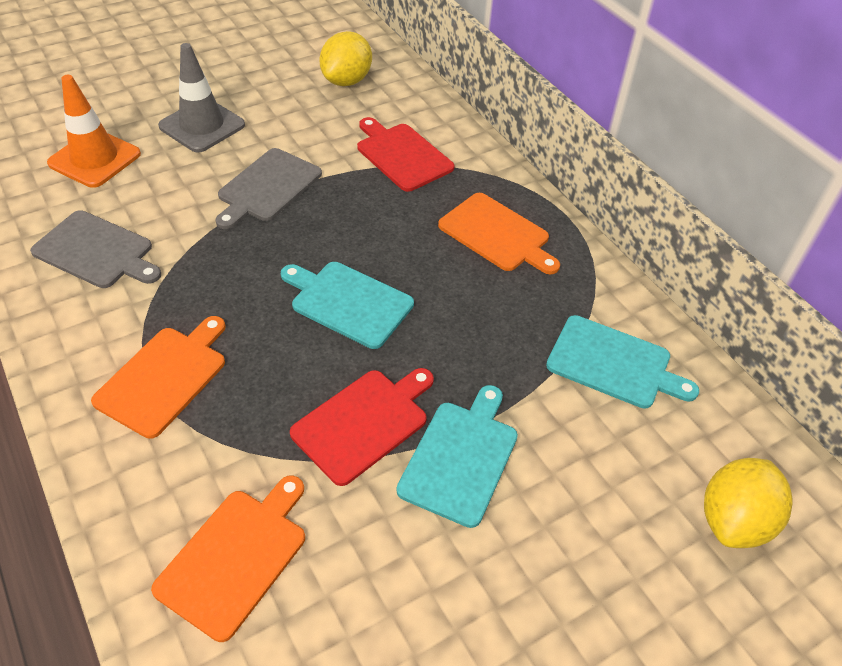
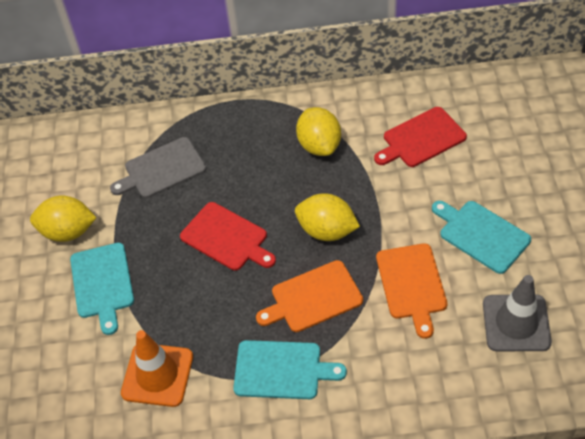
grey cutting board: 2 -> 1
orange cutting board: 3 -> 2
yellow lemon: 2 -> 3

